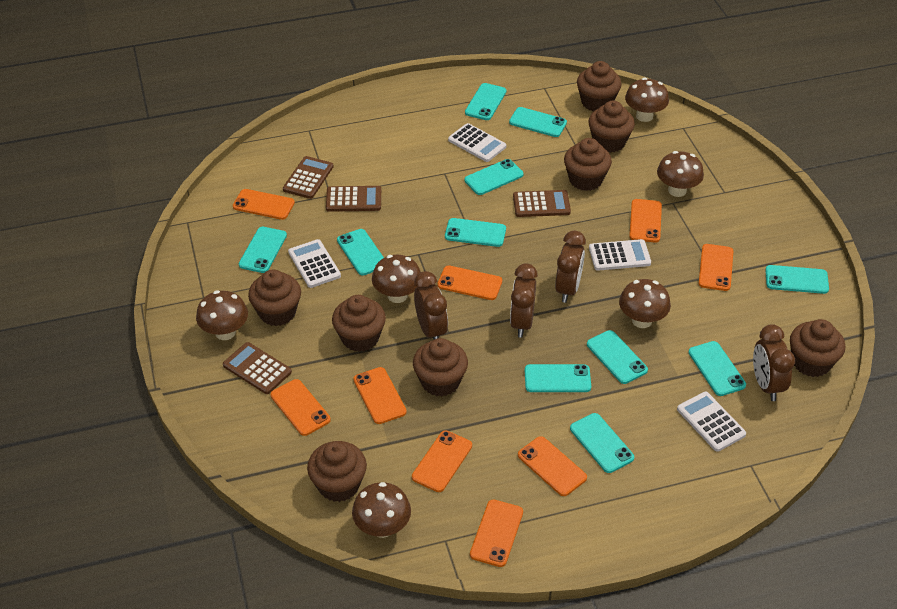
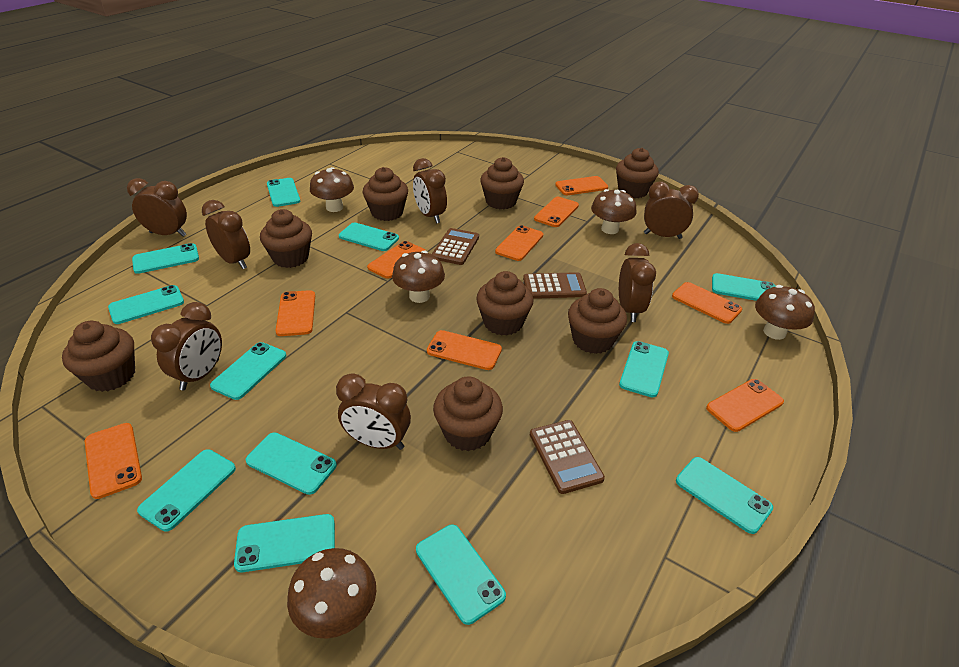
brown calculator: 4 -> 3
brown clock: 4 -> 7
brown mushroom: 6 -> 5
turquoise phone: 11 -> 12
white calculator: 4 -> 0

